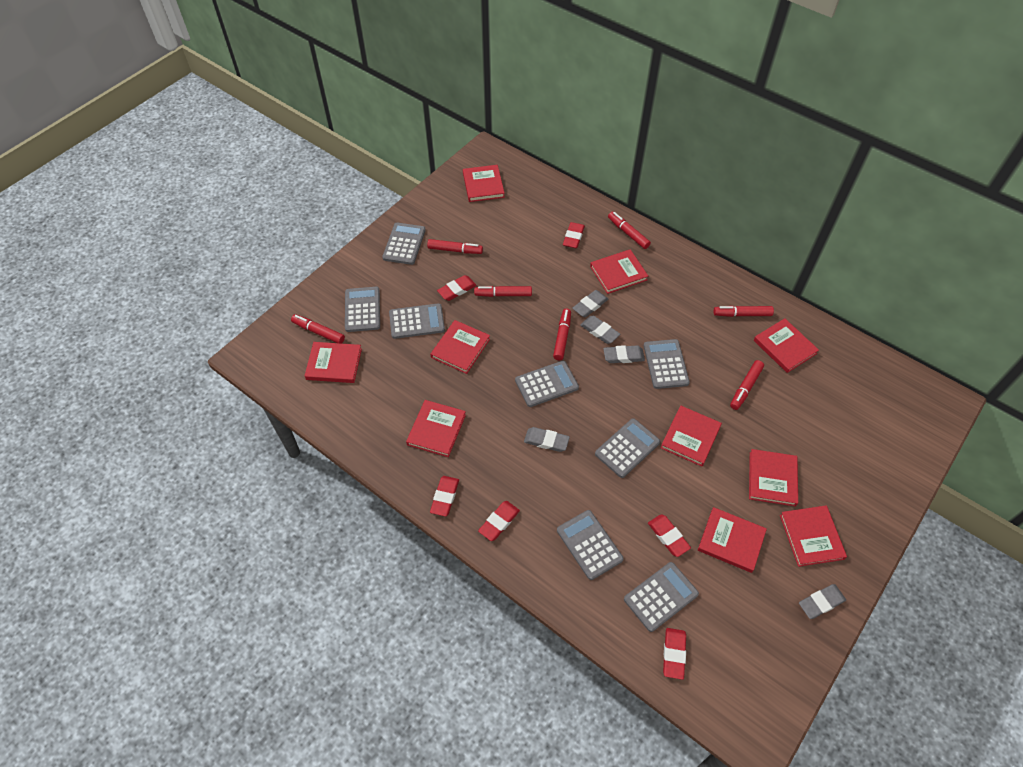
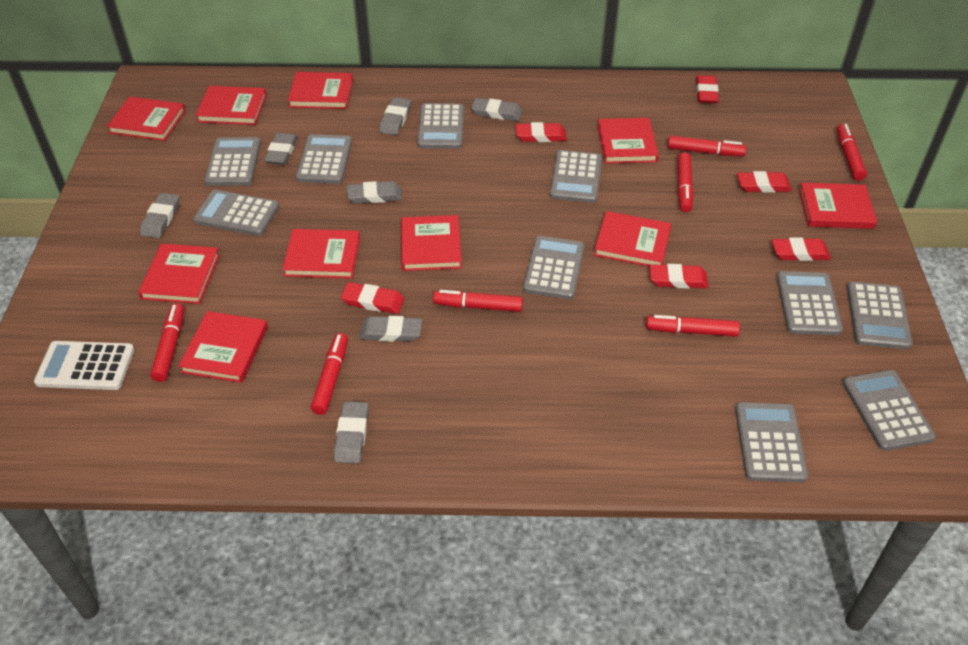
grey calculator: 8 -> 10
grey eraser: 5 -> 7
white calculator: 0 -> 1

